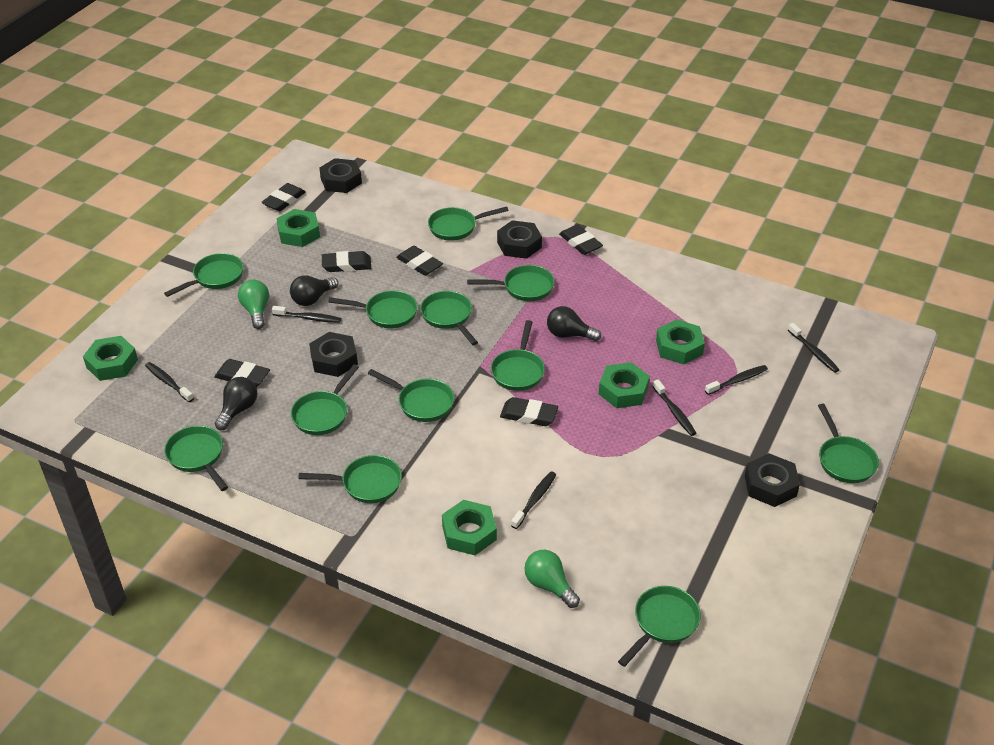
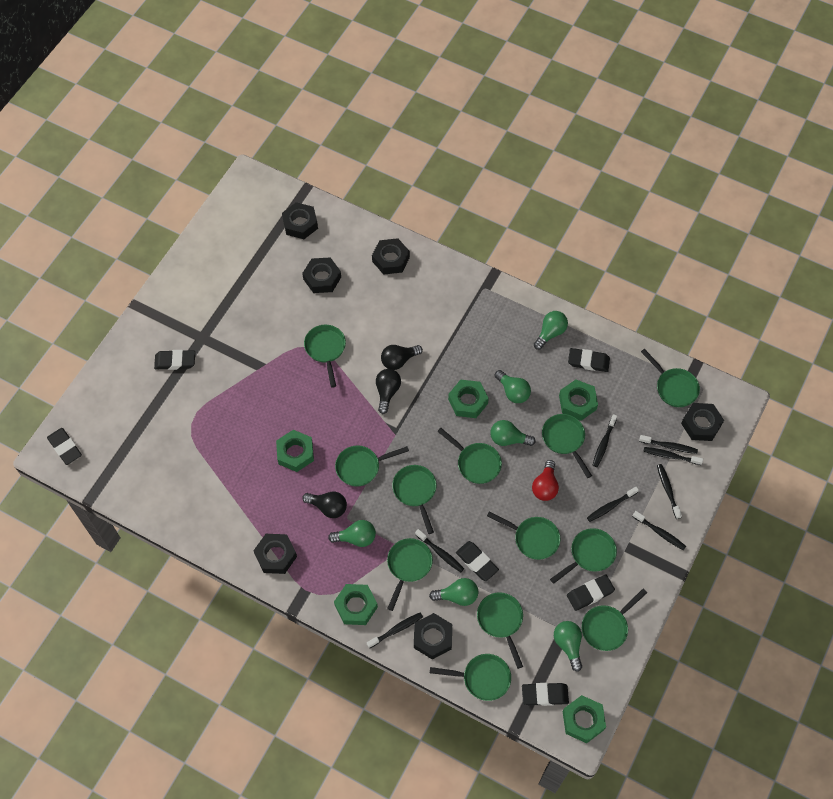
black nut: 4 -> 6
black toothbrush: 6 -> 8
green light bulb: 2 -> 6
red light bulb: 0 -> 1

